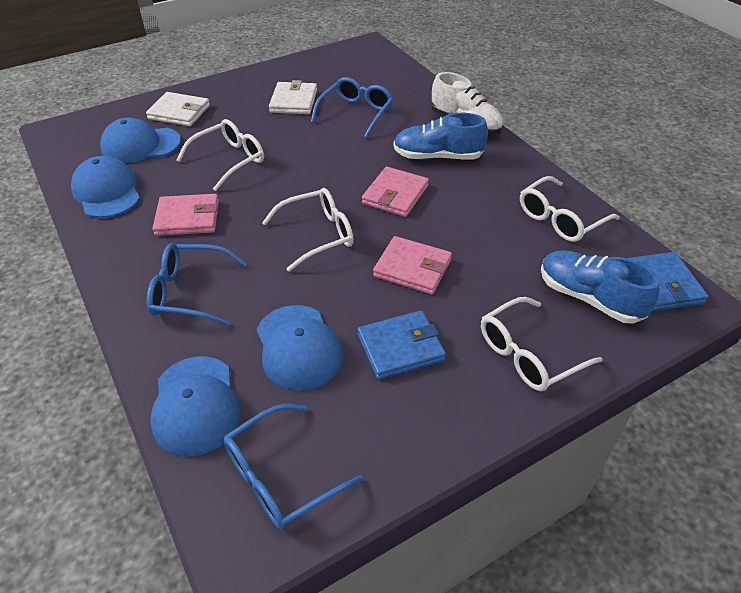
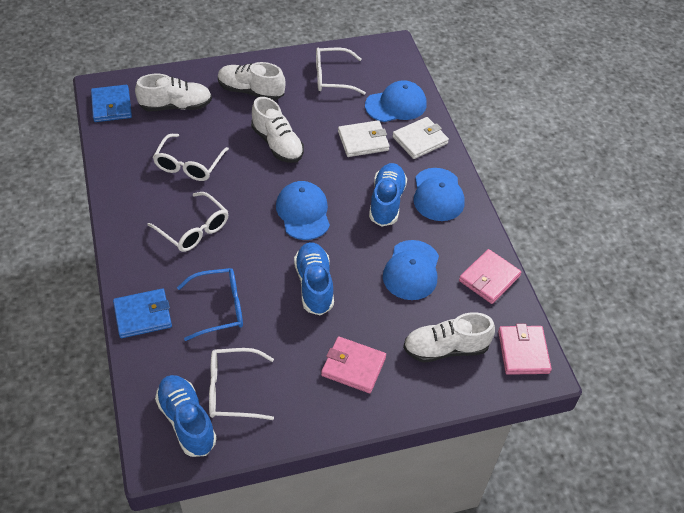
blue glasses: 3 -> 1
blue shoe: 2 -> 3
white shoe: 1 -> 4

